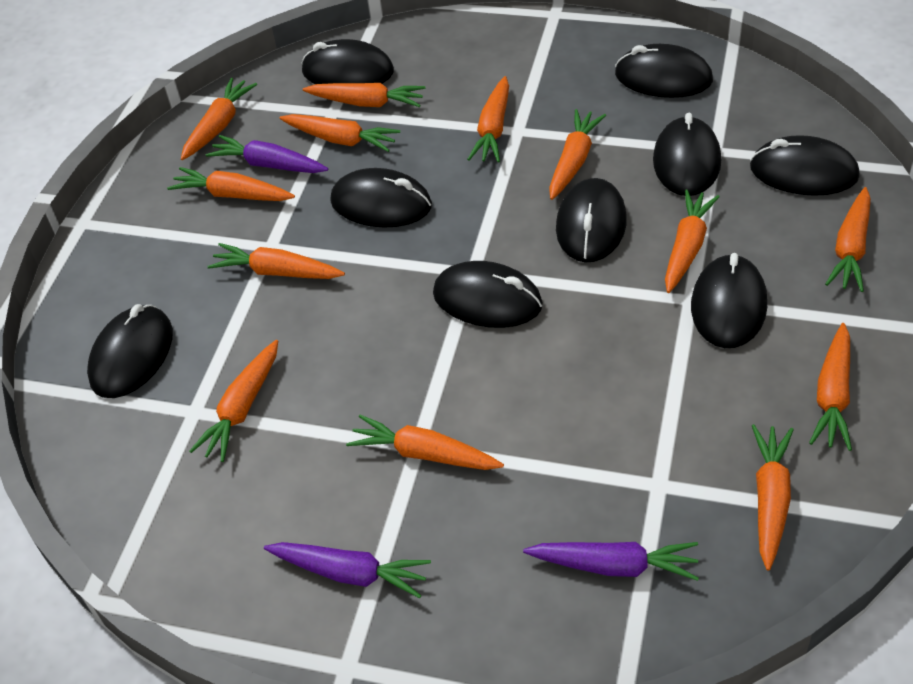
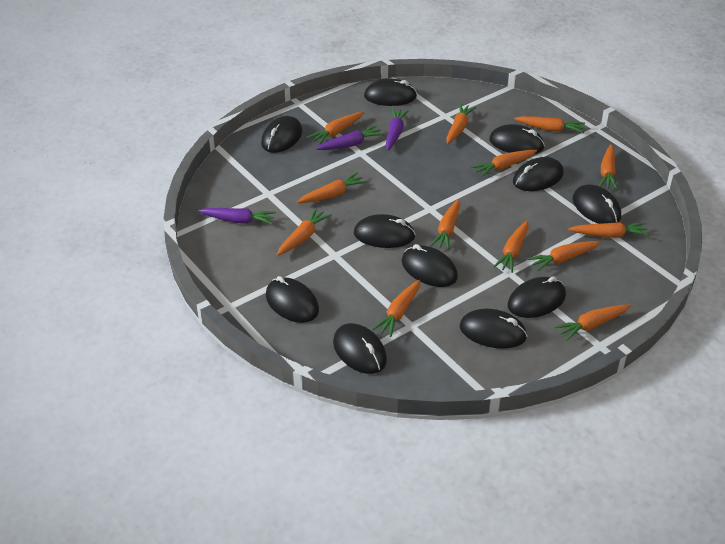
black mouse: 9 -> 11

